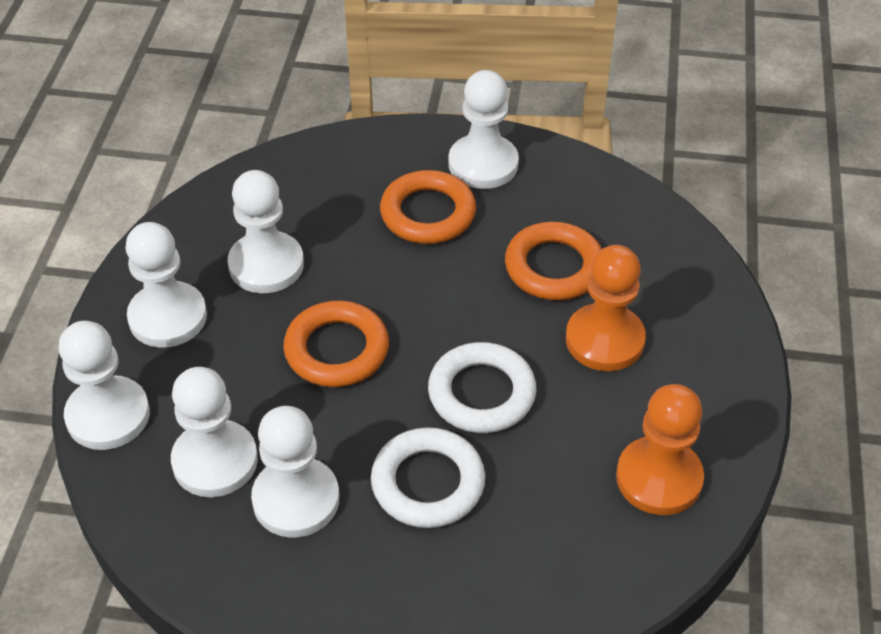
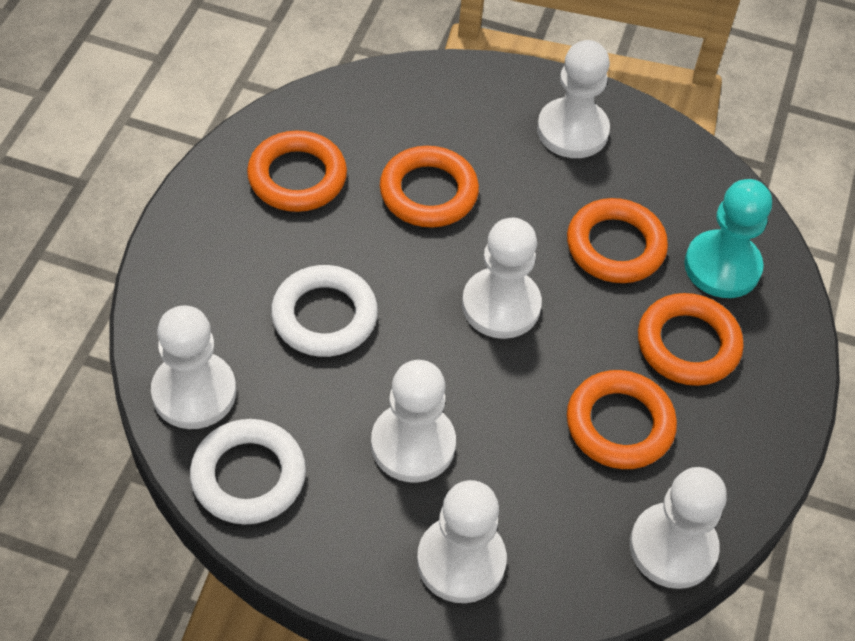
orange pawn: 2 -> 0
orange ring: 3 -> 5
turquoise pawn: 0 -> 1

